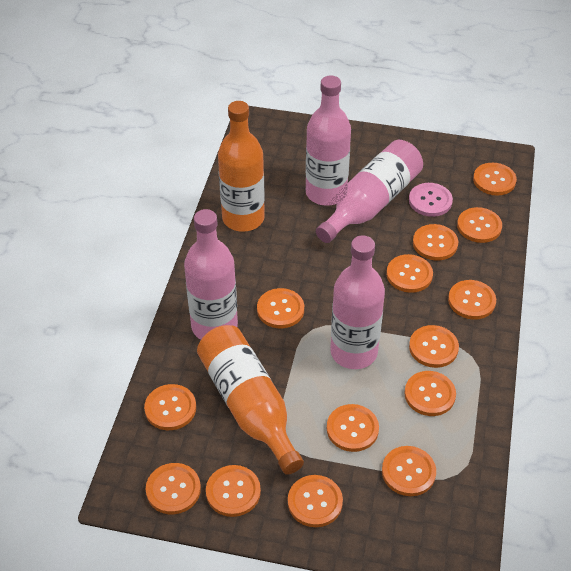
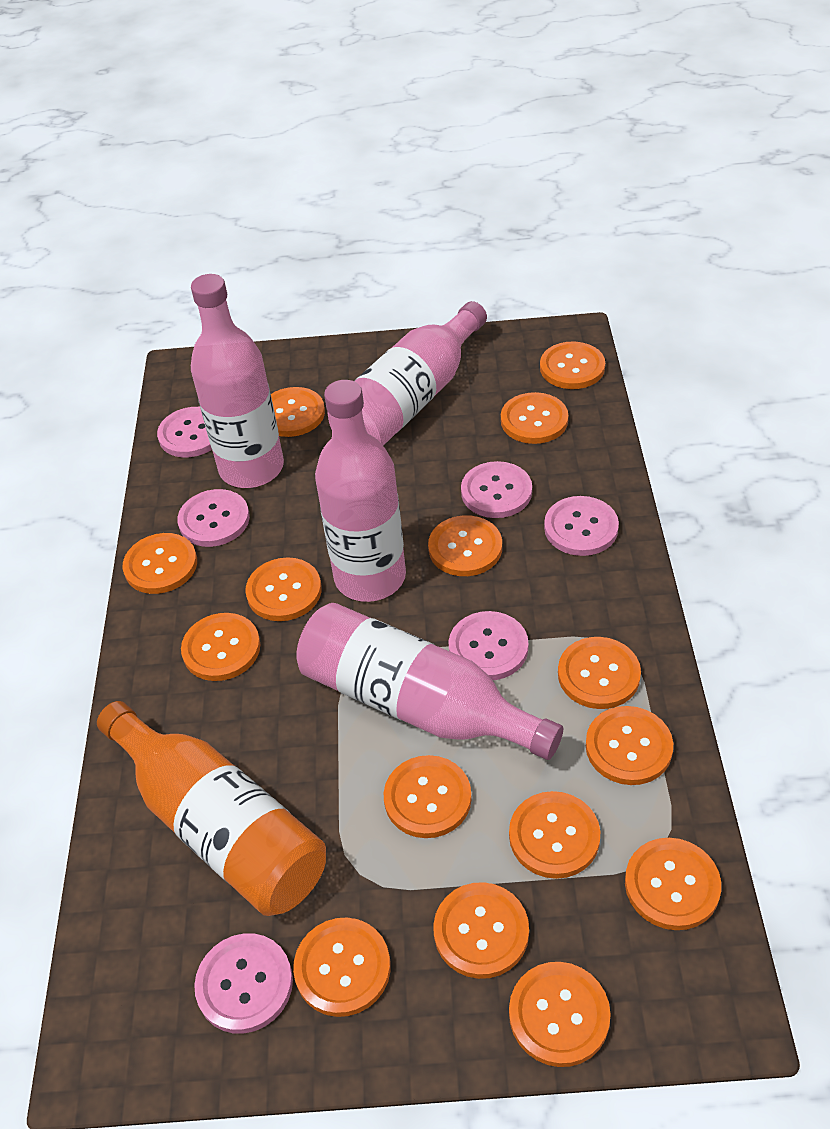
orange bottle: 2 -> 1
orange button: 14 -> 15
pink button: 1 -> 6

